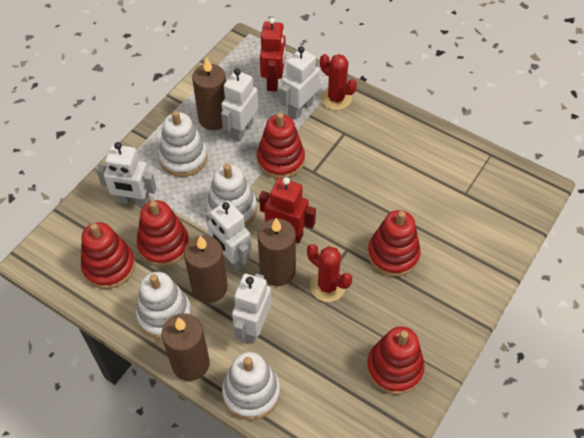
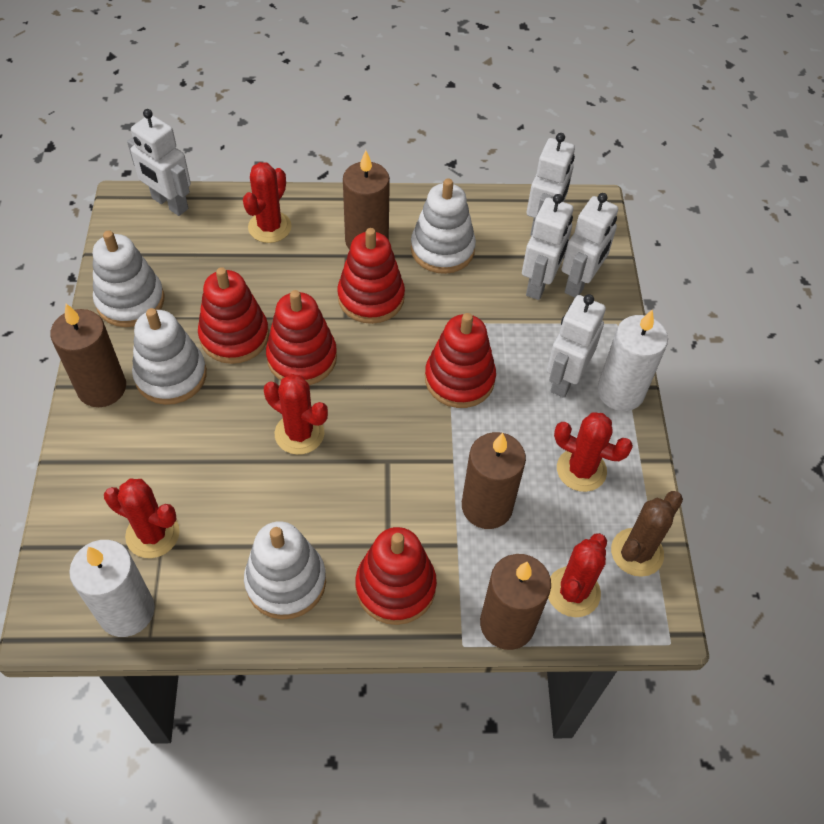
brown cactus: 0 -> 1
red cactus: 2 -> 5
red robot: 2 -> 0
white candle: 0 -> 2

